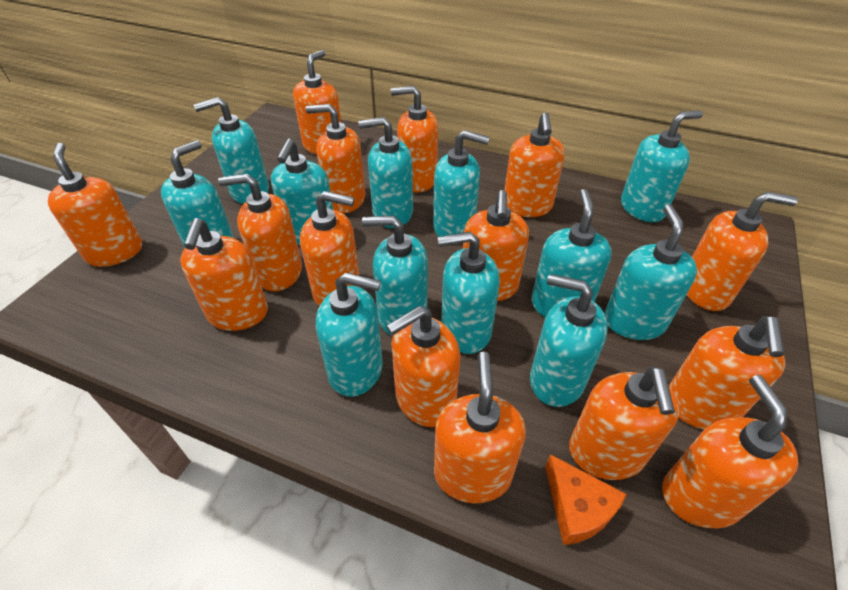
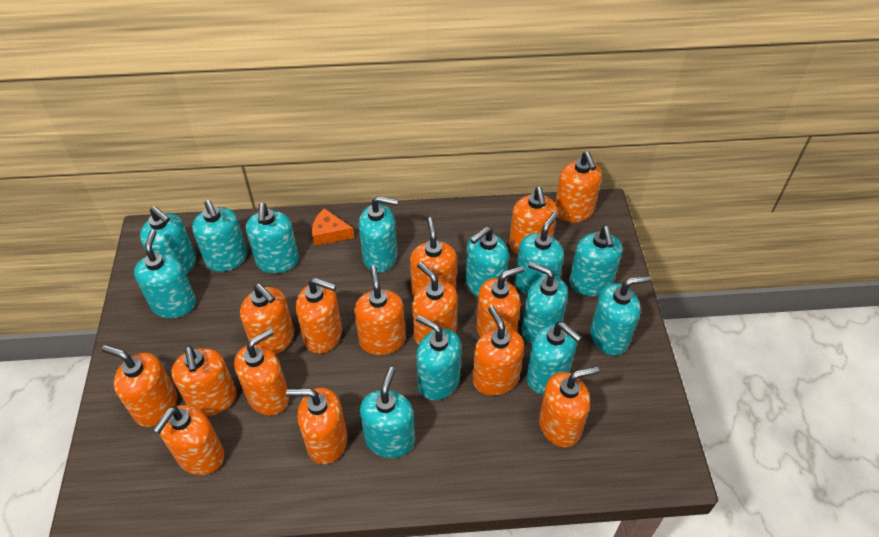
turquoise soap dispenser: 12 -> 13

